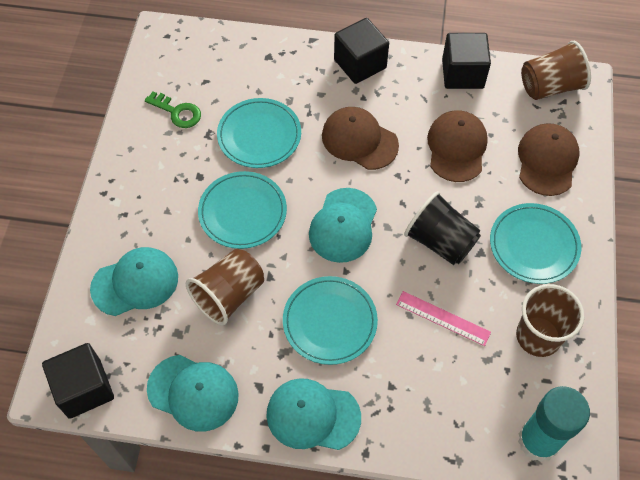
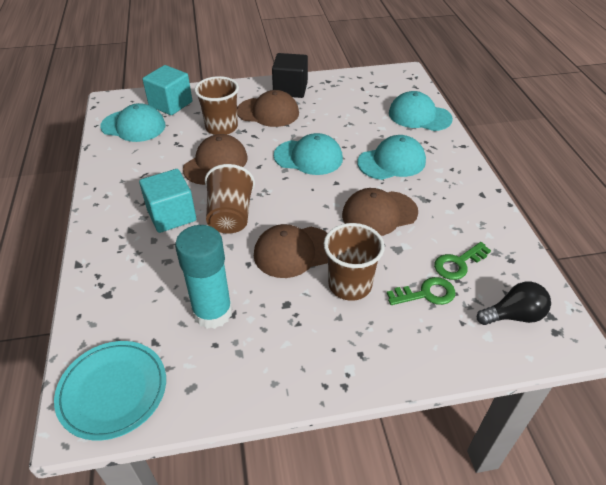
black cube: 3 -> 1
black cup: 1 -> 0
black light bulb: 0 -> 1
brown cap: 3 -> 4
green key: 1 -> 2
pink ruler: 1 -> 0
turquoise cube: 0 -> 2
turquoise plate: 4 -> 1

